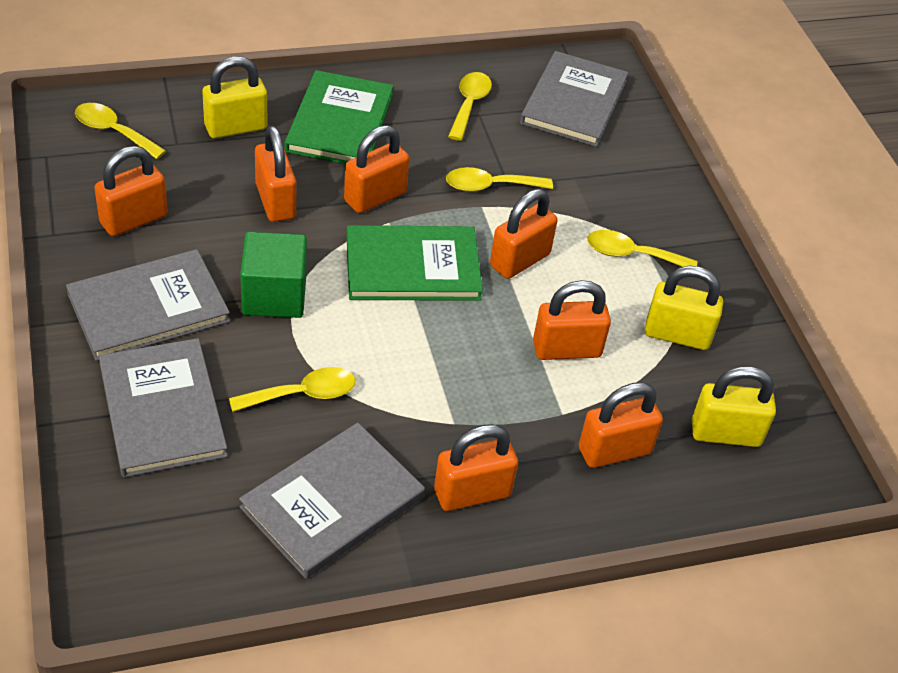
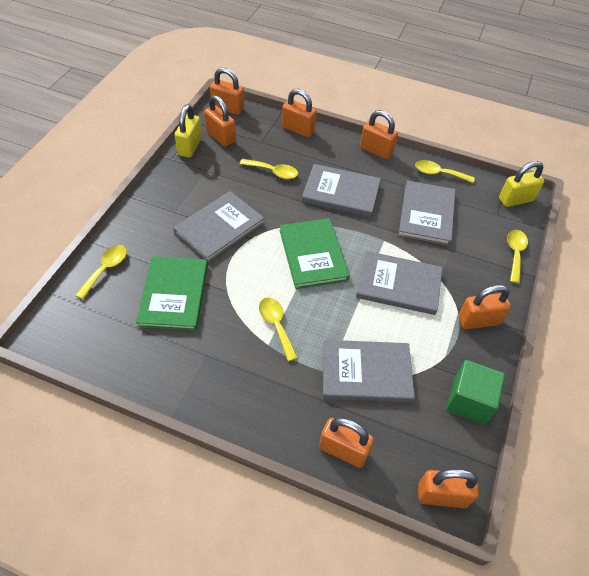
grey book: 4 -> 5
yellow padlock: 3 -> 2

